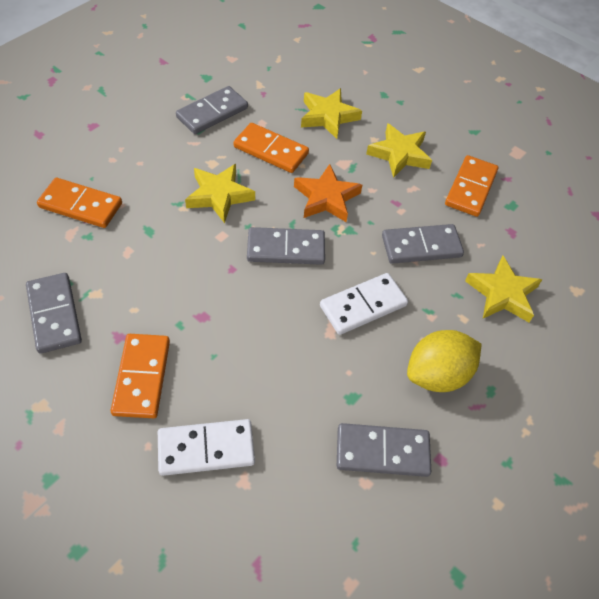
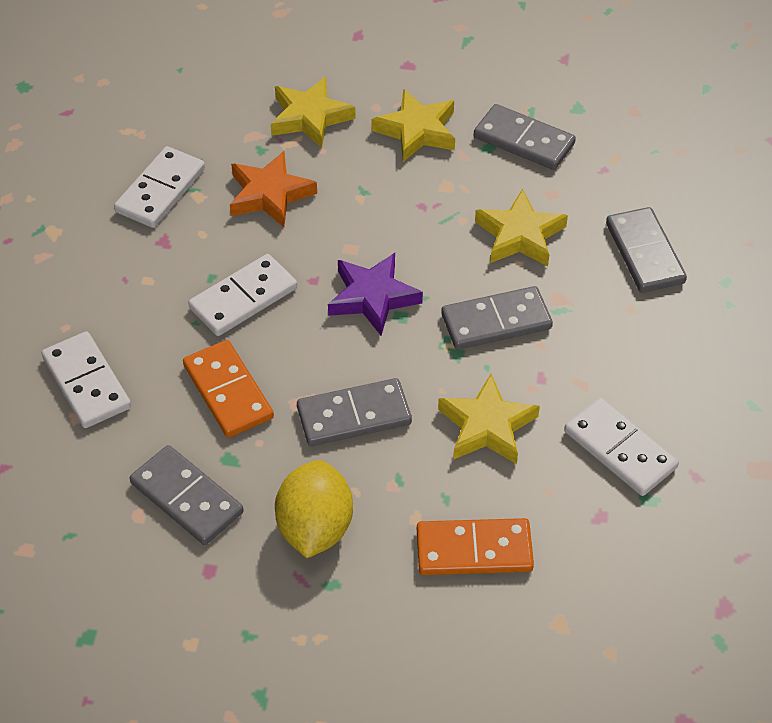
orange domino: 4 -> 2
purple star: 0 -> 1
white domino: 2 -> 4

